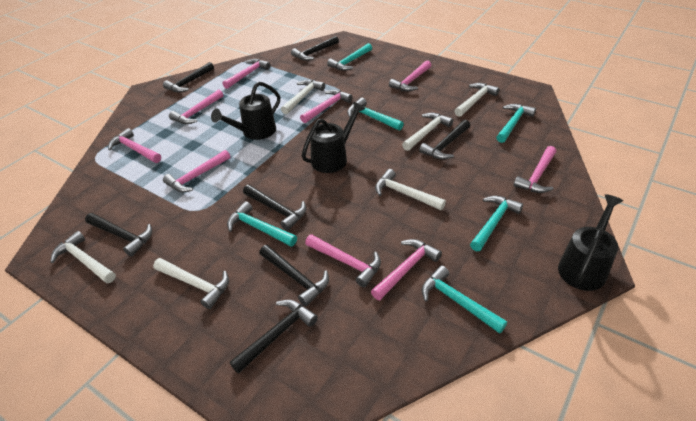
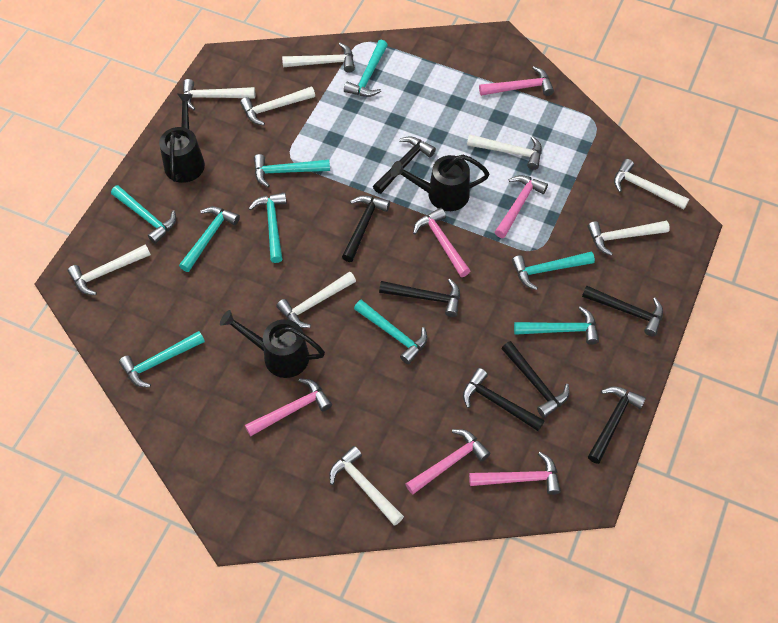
pink hammer: 9 -> 6
turquoise hammer: 6 -> 9
white hammer: 6 -> 9

